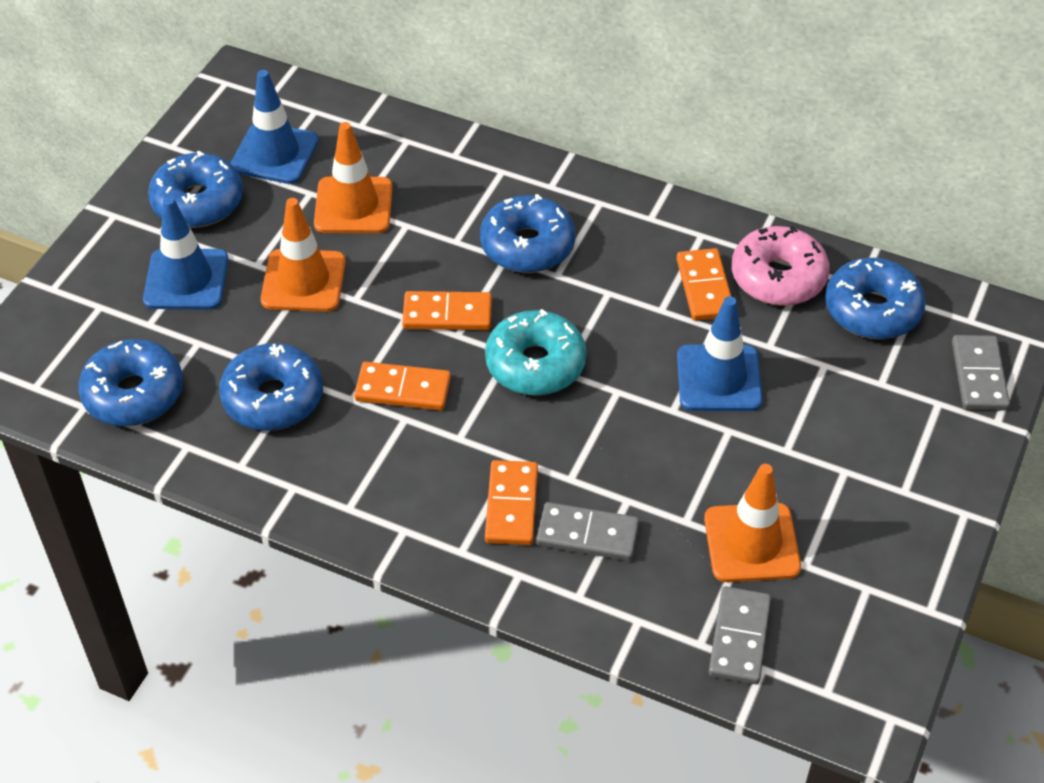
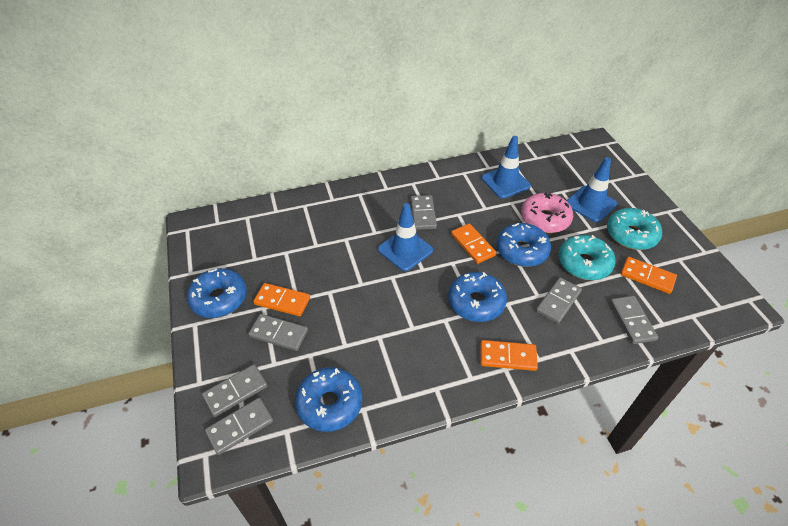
blue donut: 5 -> 4
grey domino: 3 -> 6
orange traffic cone: 3 -> 0
turquoise donut: 1 -> 2

